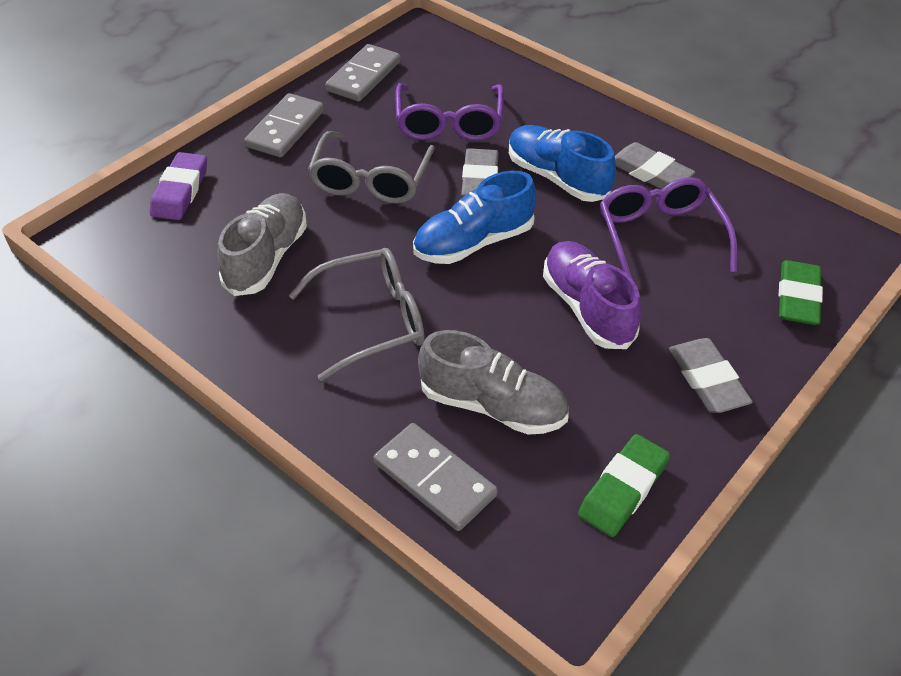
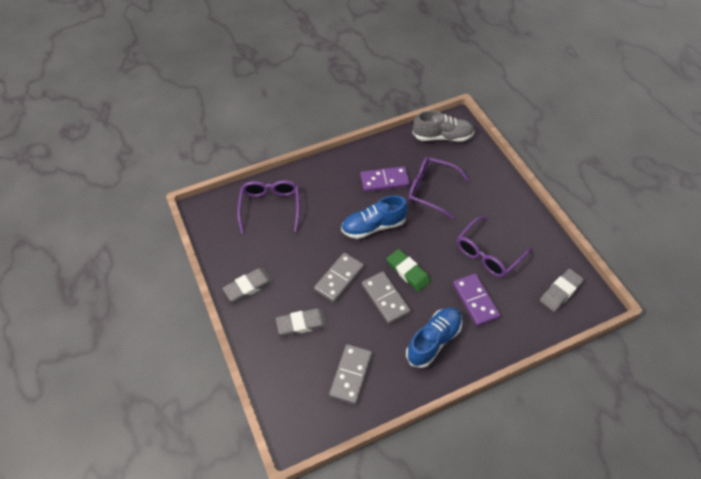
green eraser: 2 -> 1
grey glasses: 2 -> 0
grey shoe: 2 -> 1
purple domino: 0 -> 2
purple eraser: 1 -> 0
purple glasses: 2 -> 3
purple shoe: 1 -> 0

